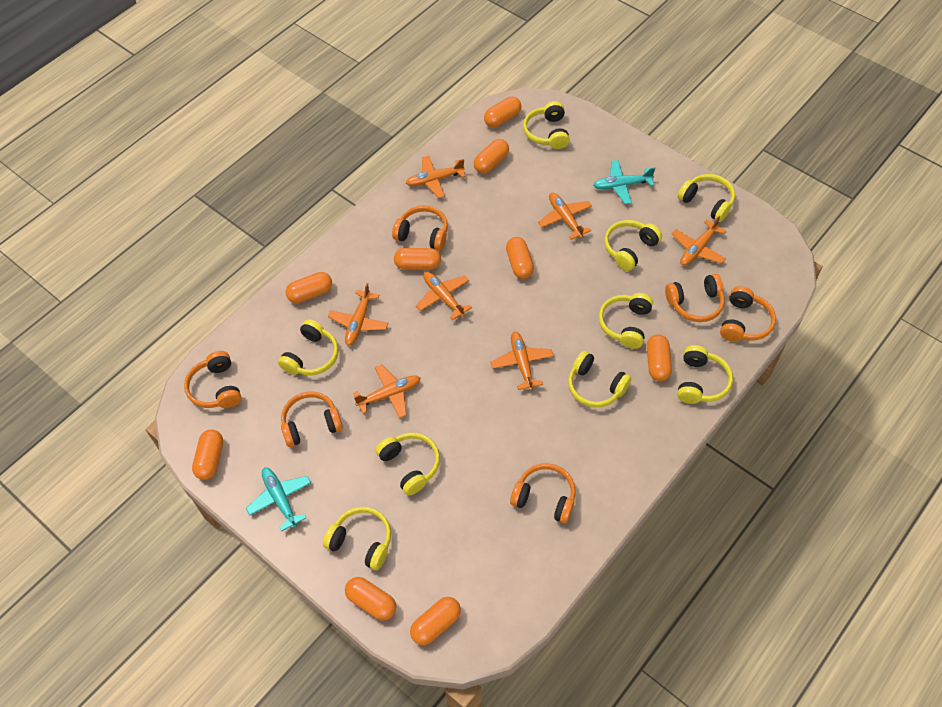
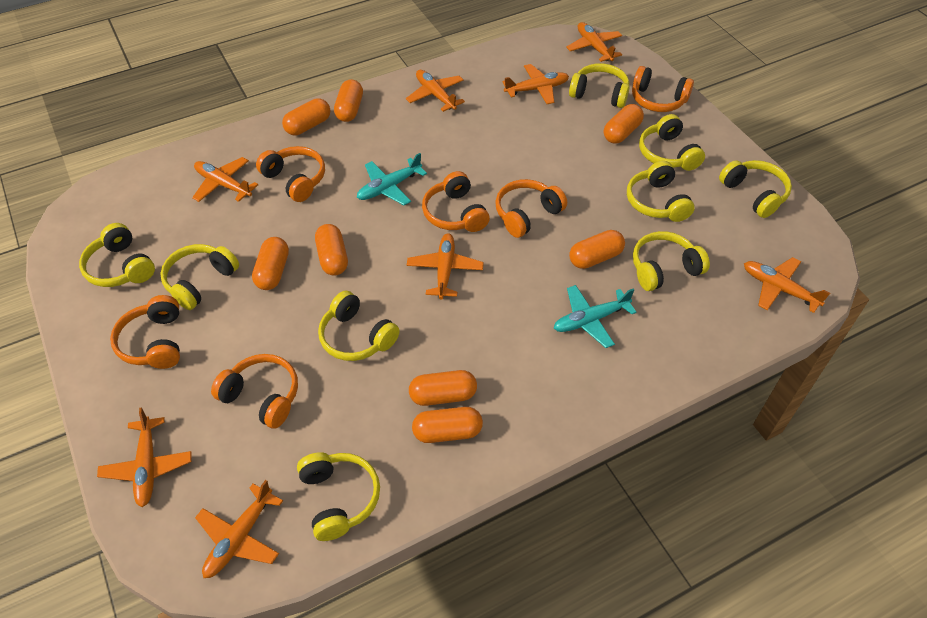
orange capsule: 9 -> 8
orange plane: 7 -> 8

